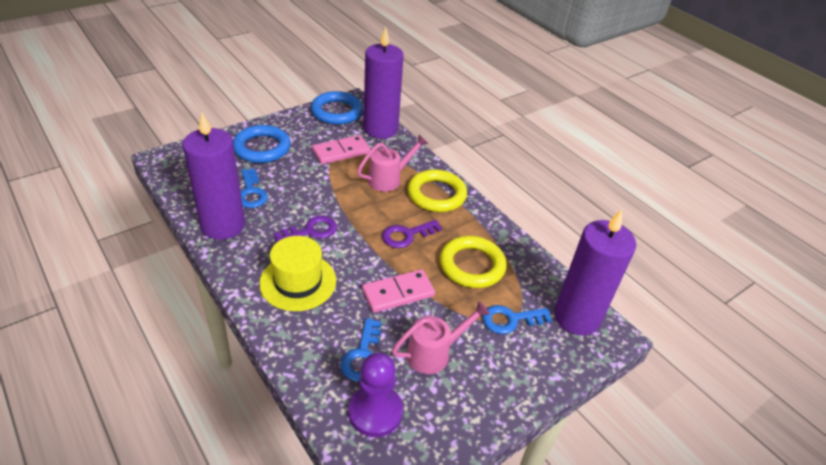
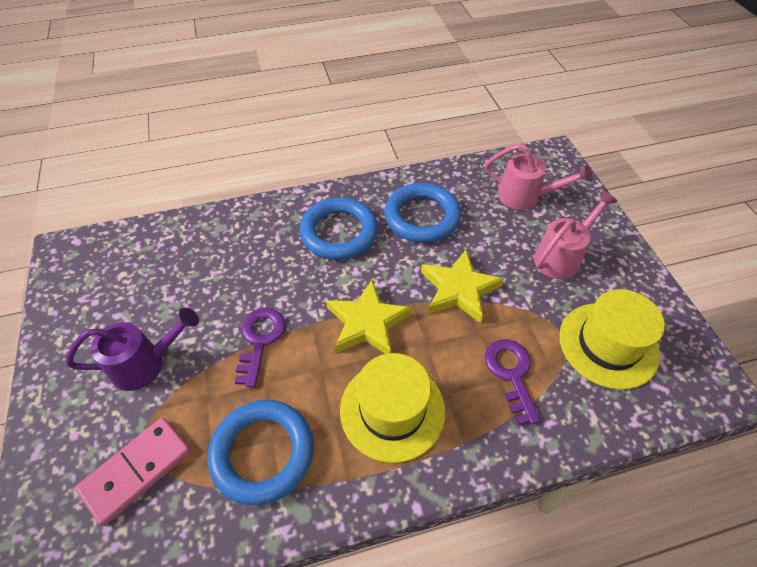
blue key: 3 -> 0
blue ring: 2 -> 3
pink domino: 2 -> 1
purple candle: 3 -> 0
purple pawn: 1 -> 0
purple watering can: 0 -> 1
yellow hat: 1 -> 2
yellow ring: 2 -> 0
yellow star: 0 -> 2

